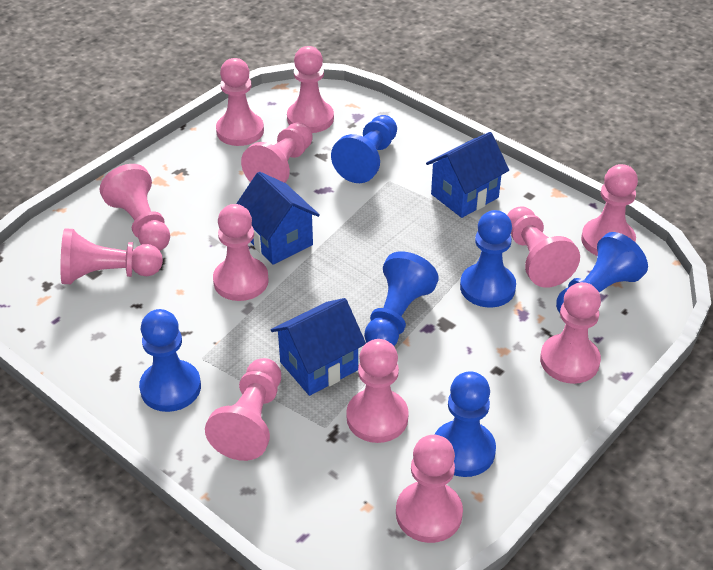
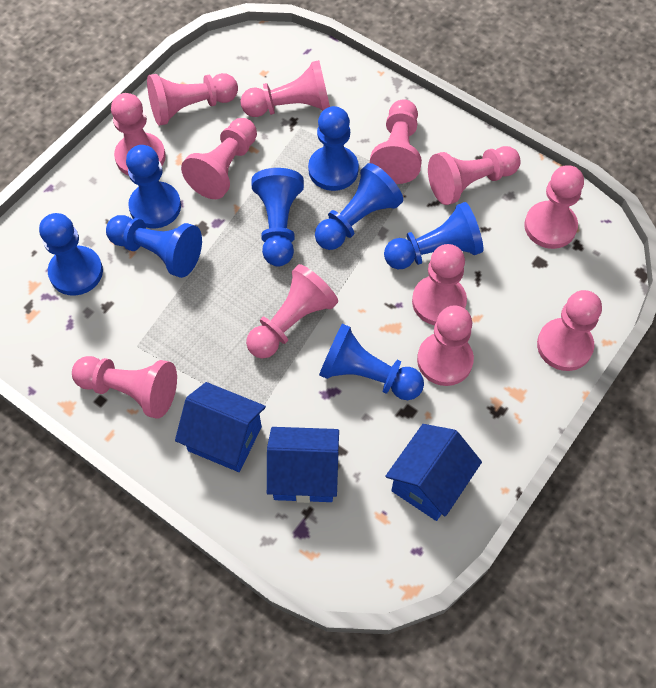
blue pawn: 6 -> 8

